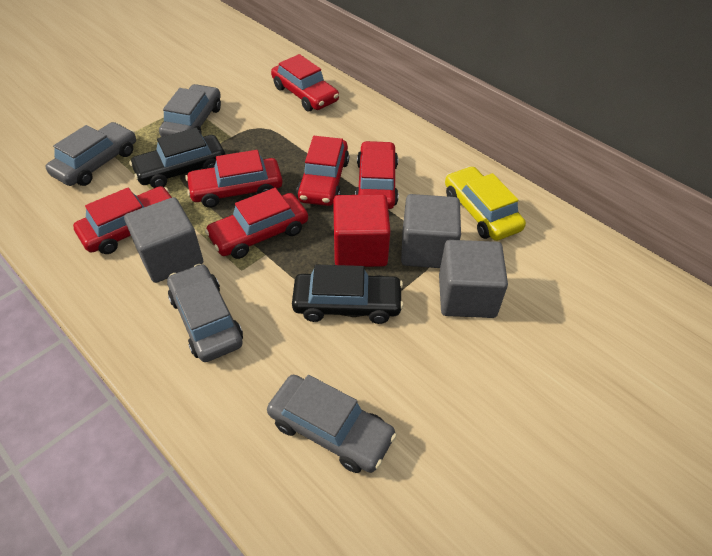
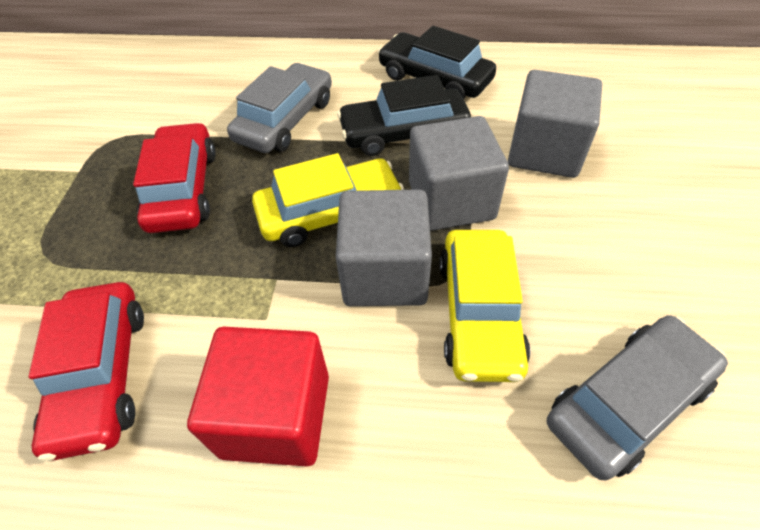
grey car: 4 -> 2
red car: 6 -> 2
yellow car: 1 -> 2

